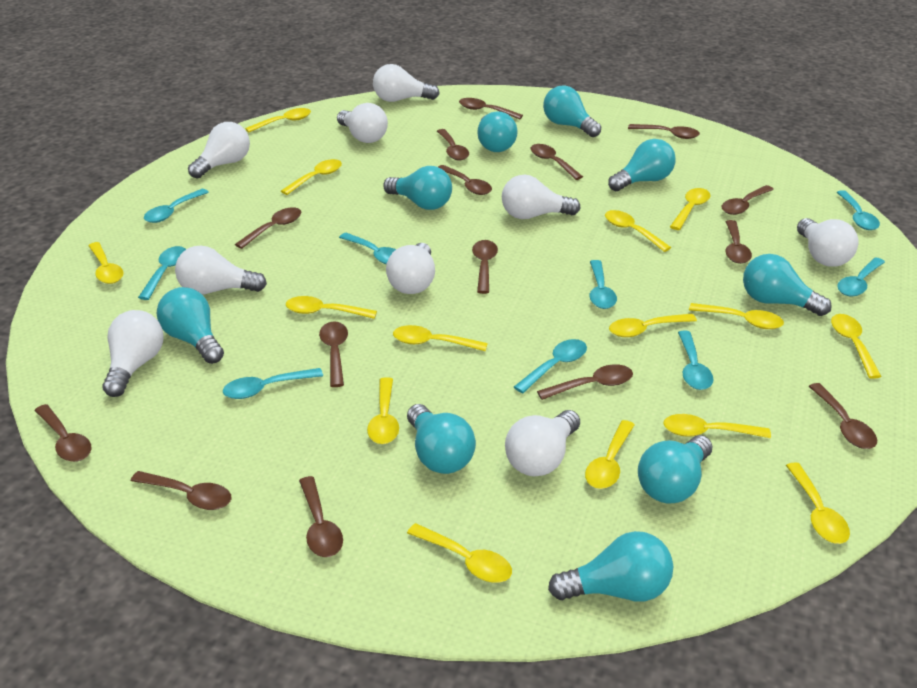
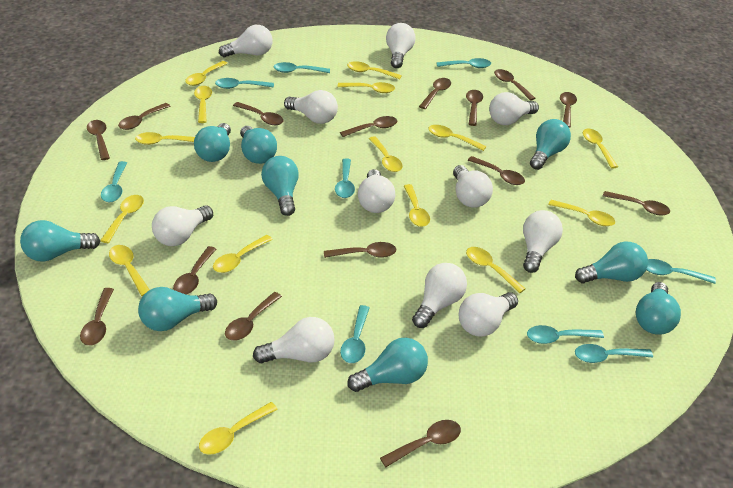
white light bulb: 9 -> 11

